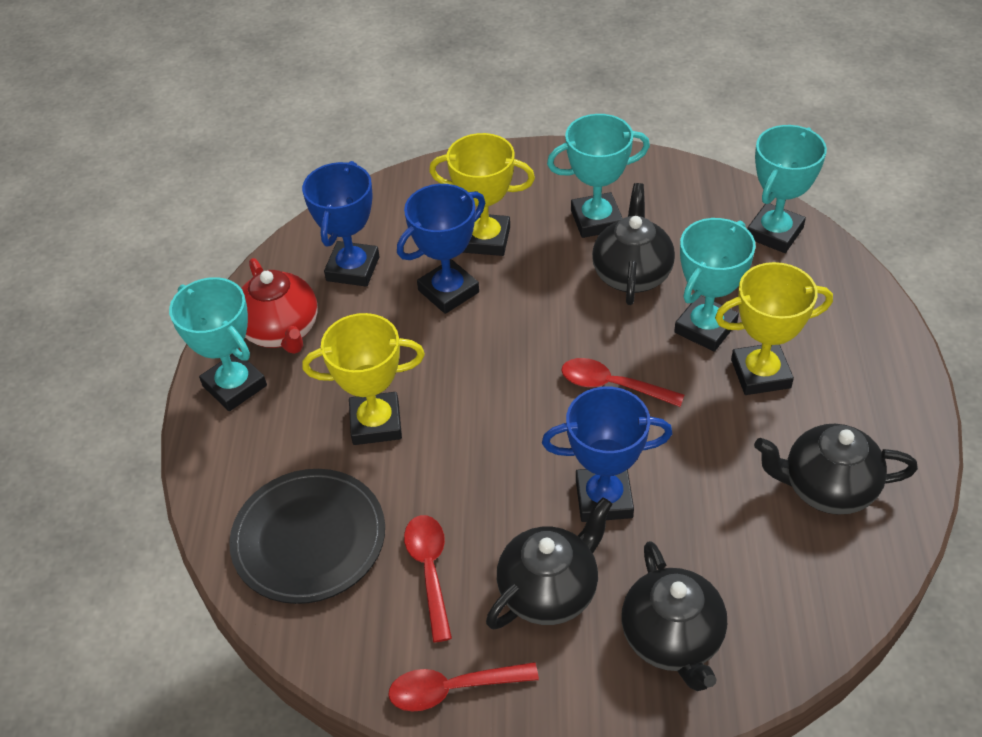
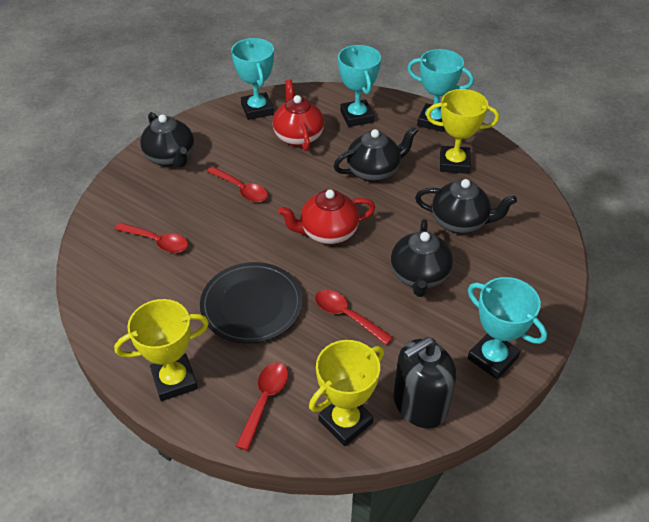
black soap dispenser: 0 -> 1
blue trophy: 3 -> 0
red spoon: 3 -> 4
red teapot: 1 -> 2

